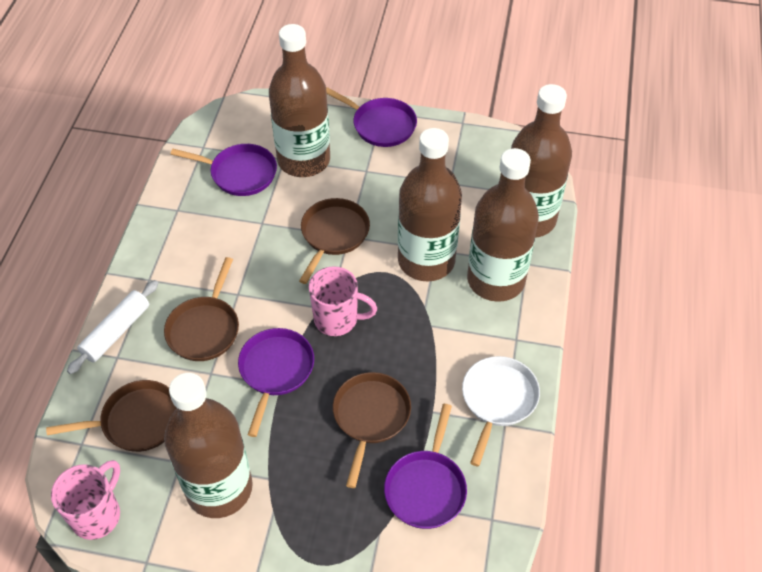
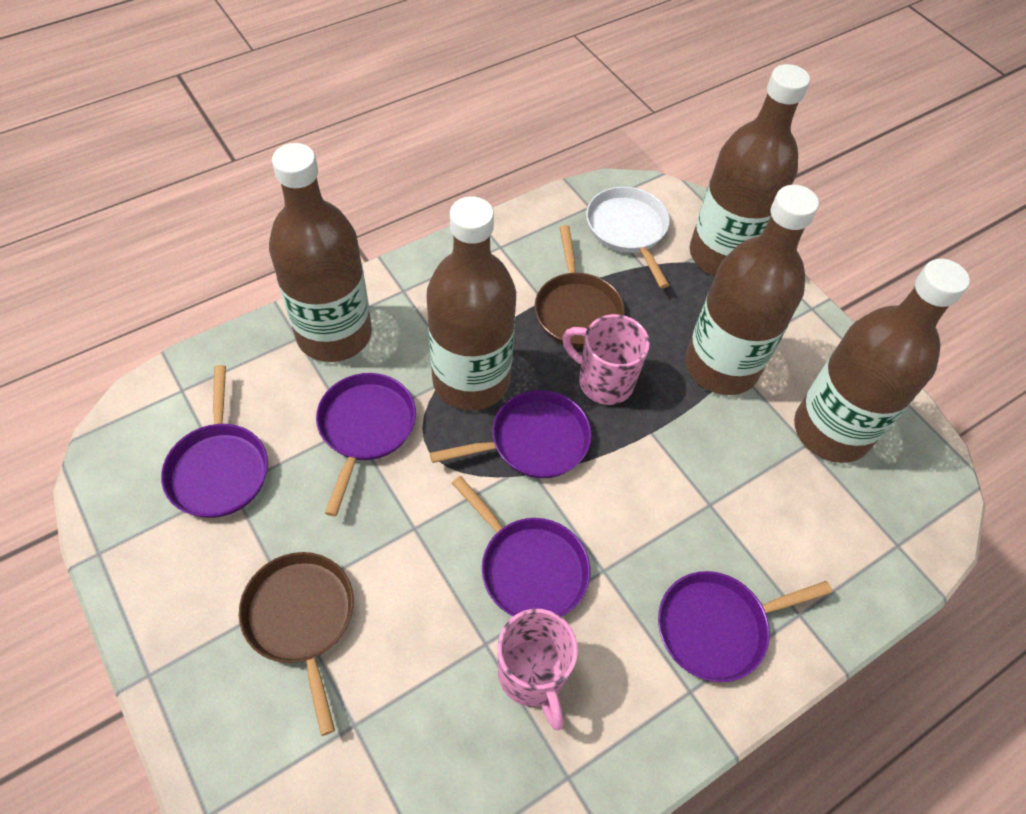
brown pan: 4 -> 2
purple pan: 4 -> 5
white rolling pin: 1 -> 0

